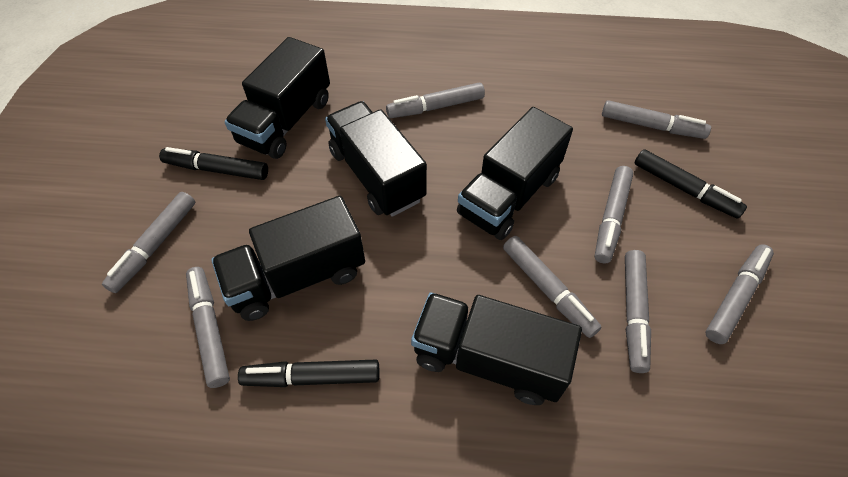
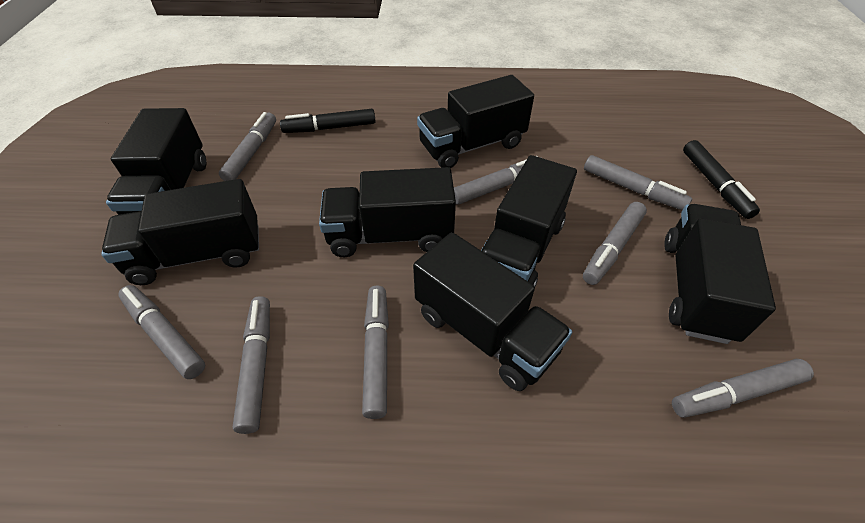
black marker: 3 -> 2
black truck: 5 -> 7

